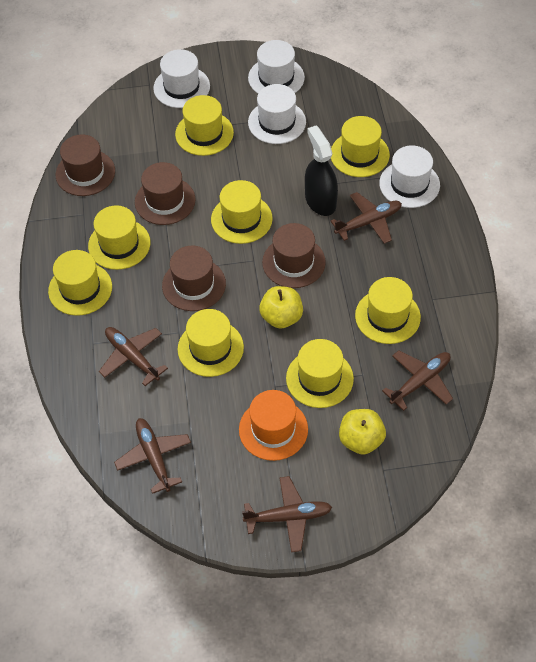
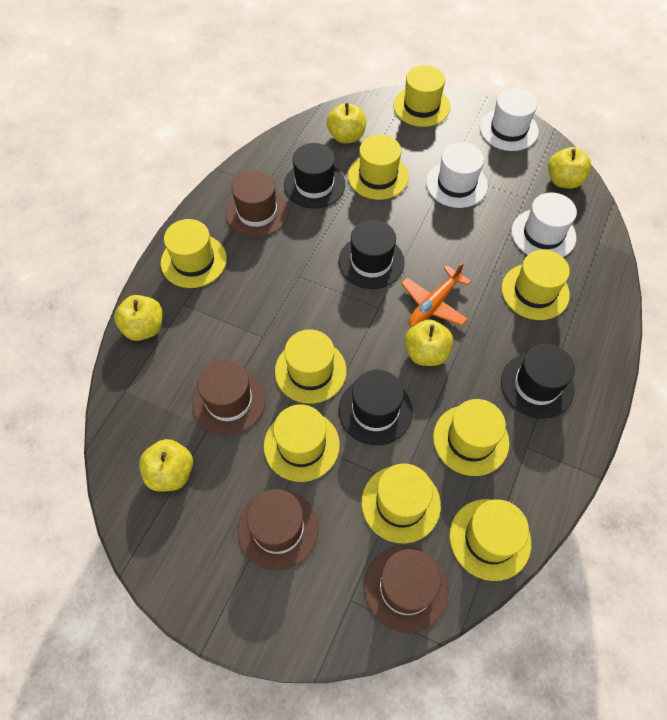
black hat: 0 -> 4
black spray bottle: 1 -> 0
brown plane: 5 -> 0
orange hat: 1 -> 0
orange plane: 0 -> 1
white hat: 4 -> 3
yellow apple: 2 -> 5
yellow hat: 8 -> 9

